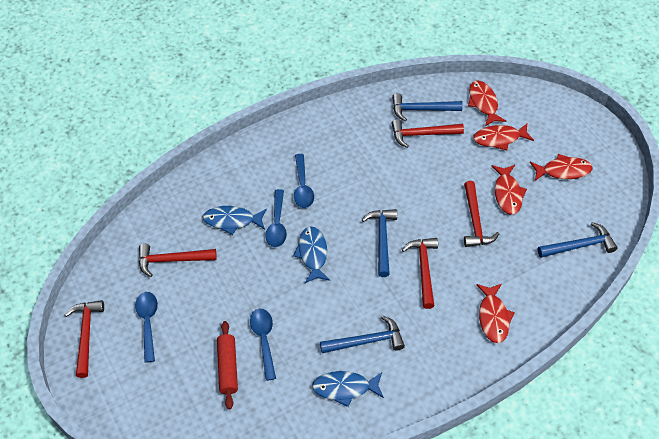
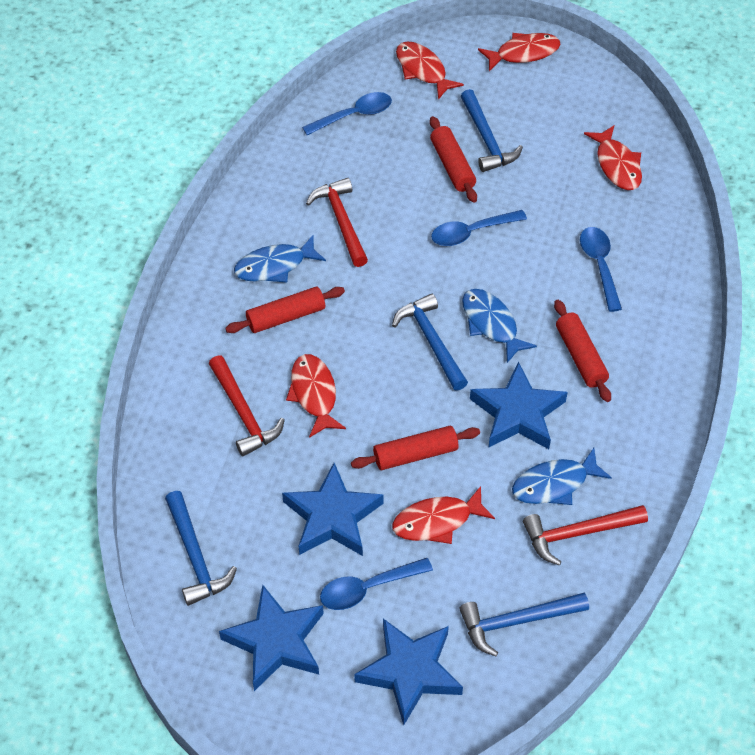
blue star: 0 -> 4
red hammer: 5 -> 3
red rolling pin: 1 -> 4

